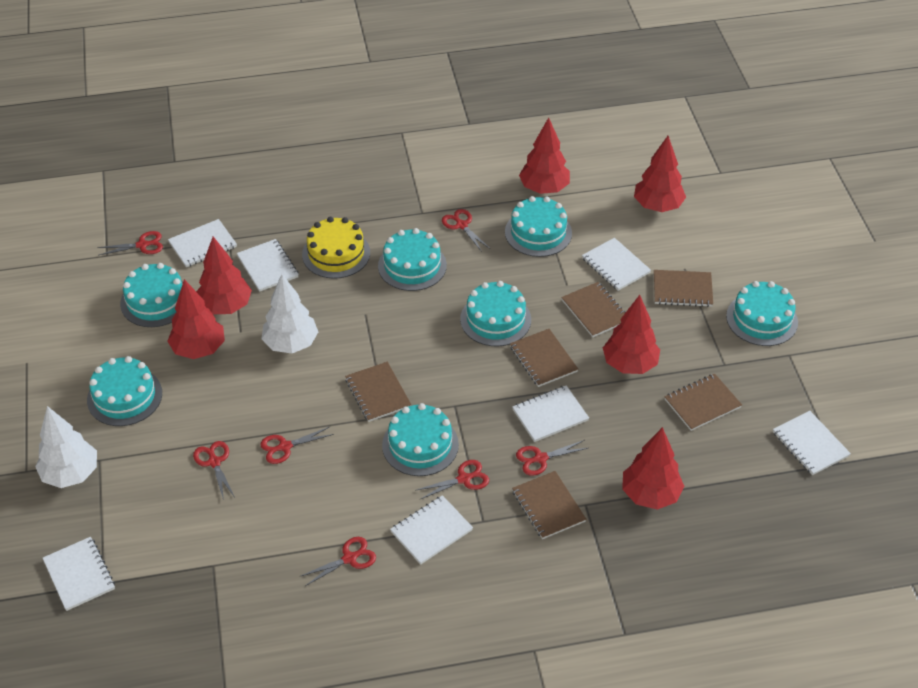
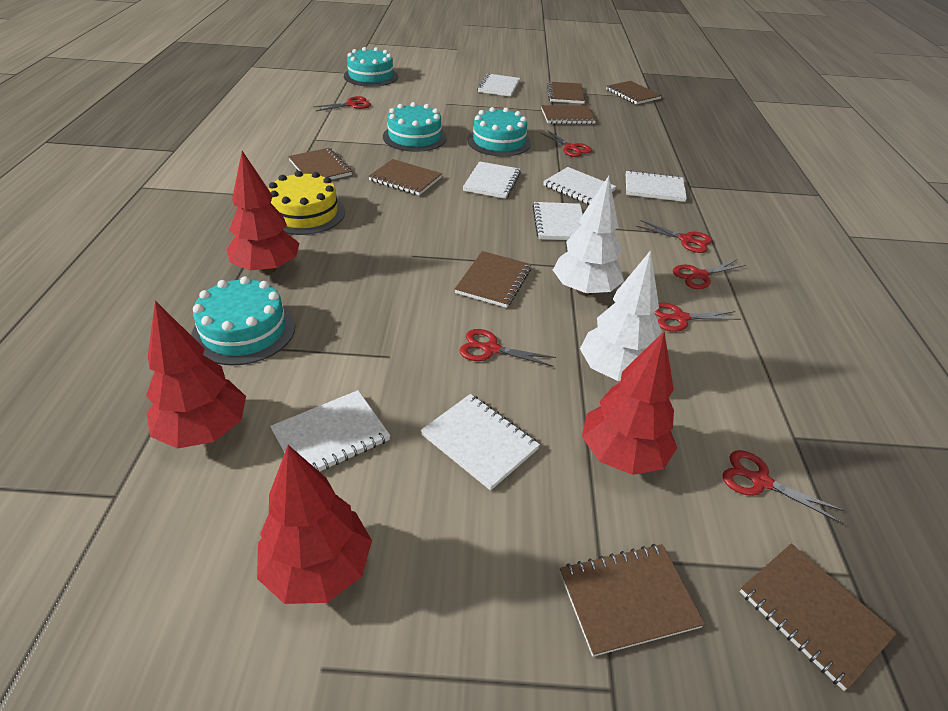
brown notebook: 6 -> 8
red tree: 6 -> 4
turquoise cake: 7 -> 4

